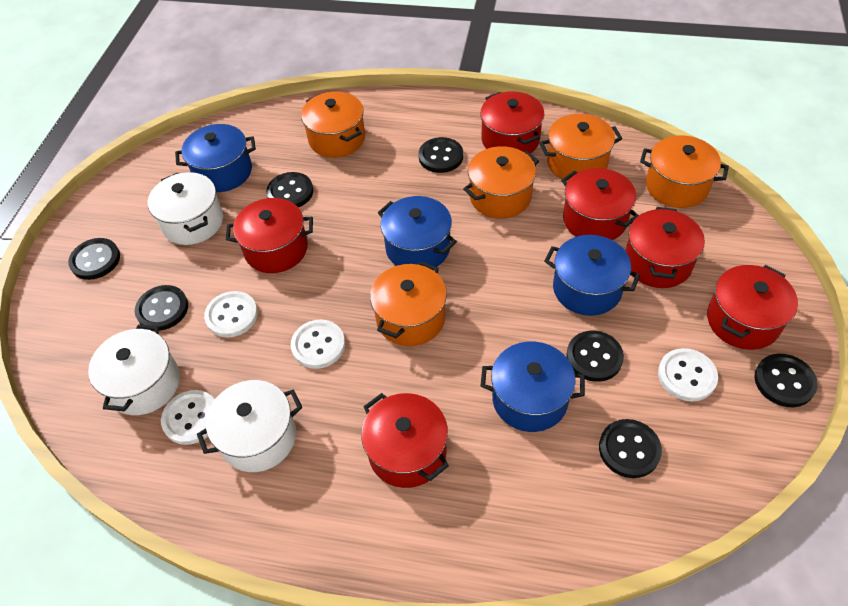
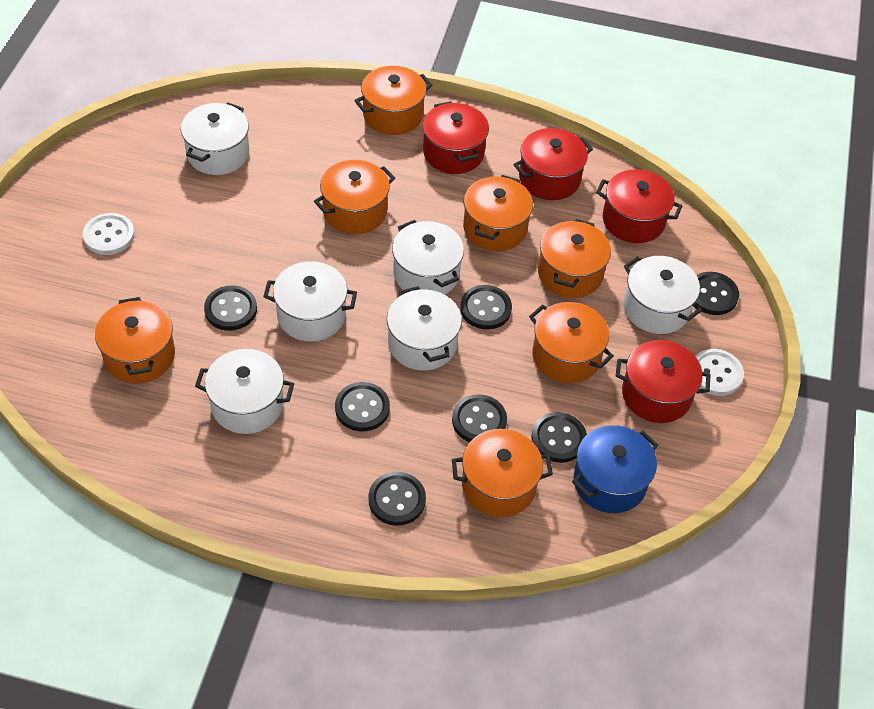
blue pot: 4 -> 1
orange pot: 5 -> 7
red pot: 6 -> 4
white button: 4 -> 2
white pot: 3 -> 6

